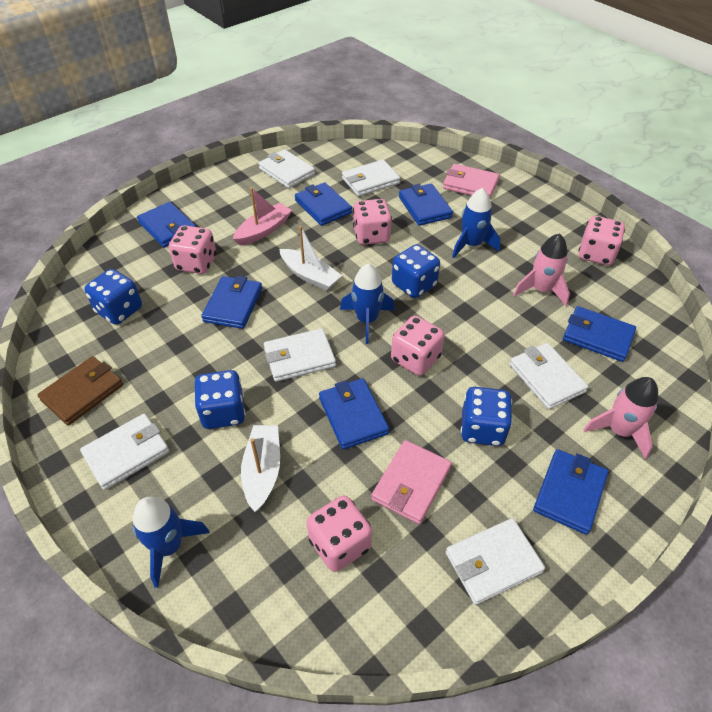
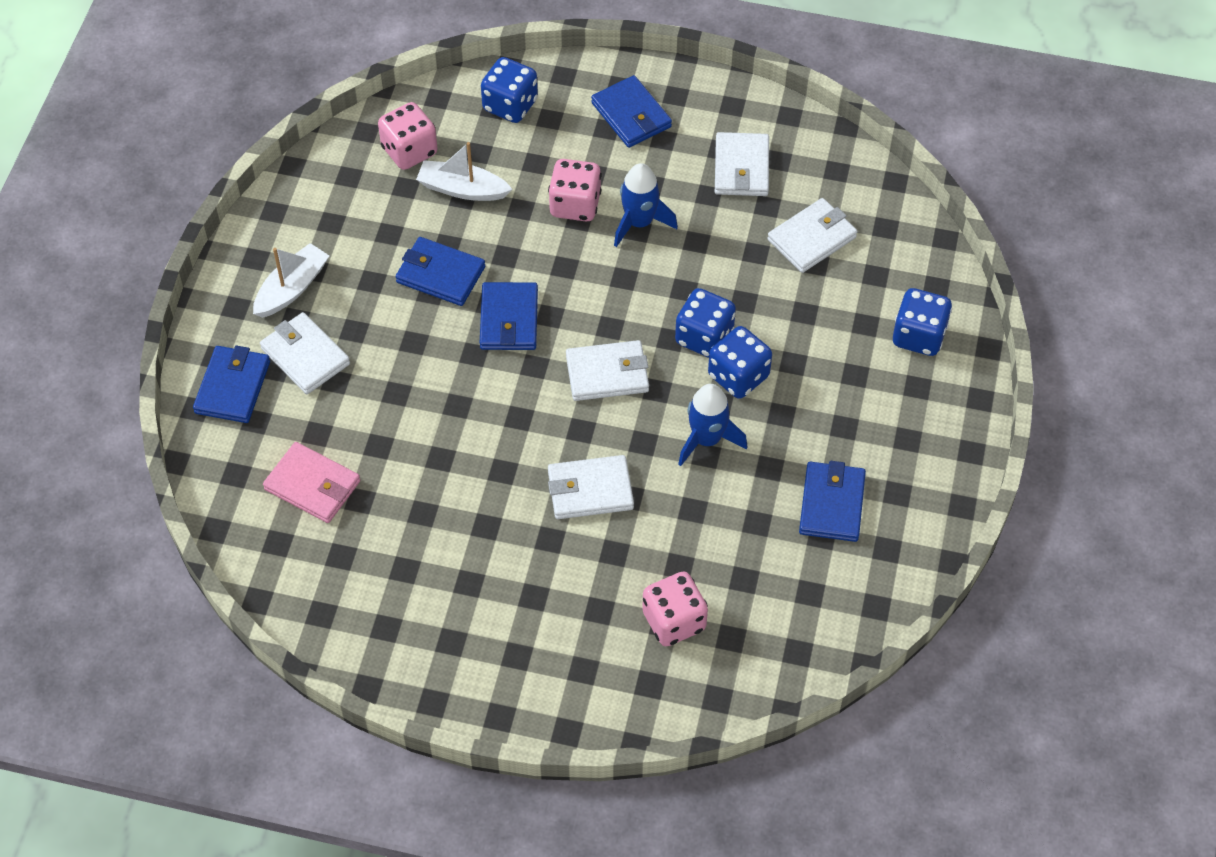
blue rocket: 3 -> 2
blue wallet: 7 -> 5
brown wallet: 1 -> 0
pink boat: 1 -> 0
pink dice: 5 -> 3
pink rocket: 2 -> 0
pink wallet: 2 -> 1
white wallet: 6 -> 5

